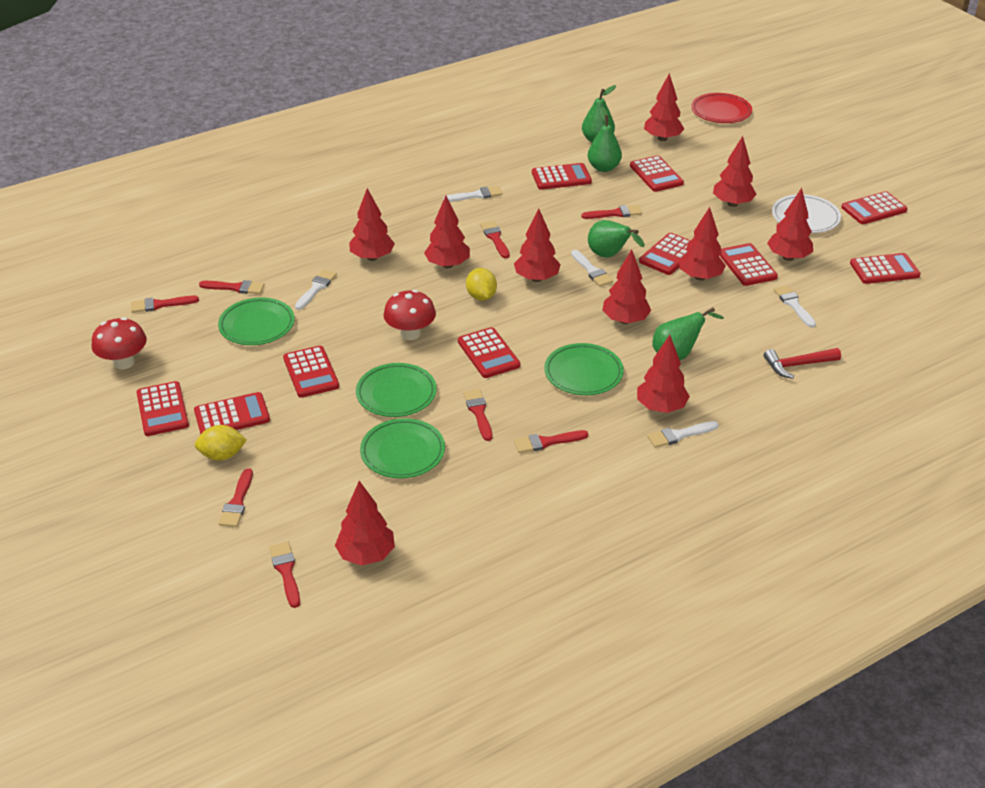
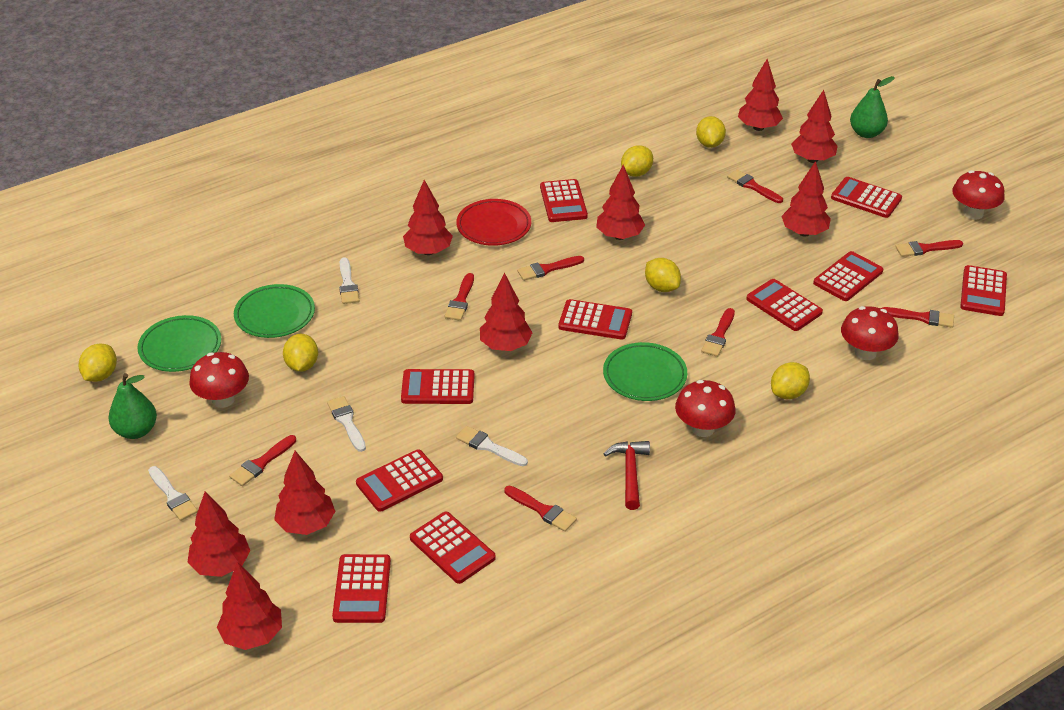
green pear: 4 -> 2
green plate: 4 -> 3
red mushroom: 2 -> 4
red tree: 10 -> 9
white brush: 5 -> 4
white plate: 1 -> 0
yellow lemon: 2 -> 6

